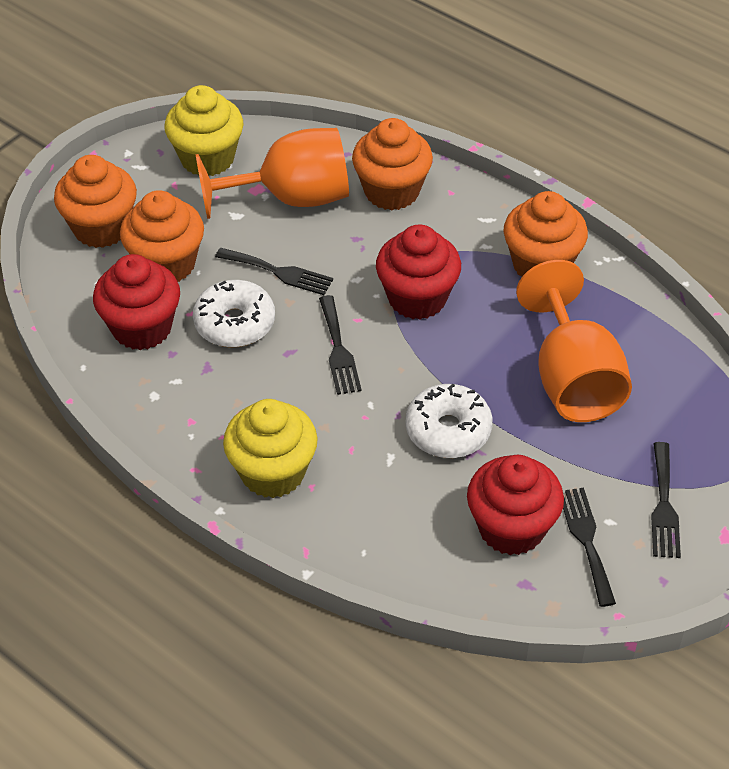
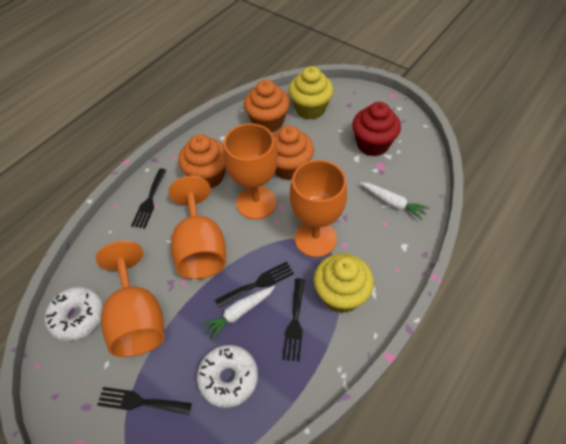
orange cupcake: 4 -> 3
orange goblet: 2 -> 4
red cupcake: 3 -> 1
white carrot: 0 -> 2

